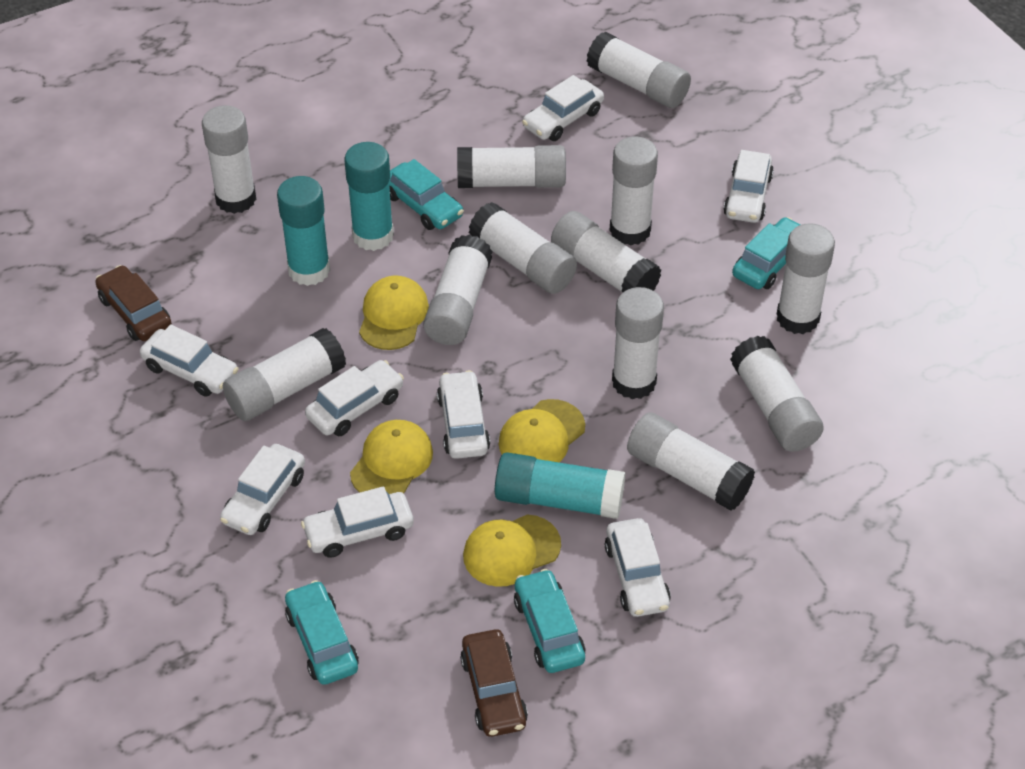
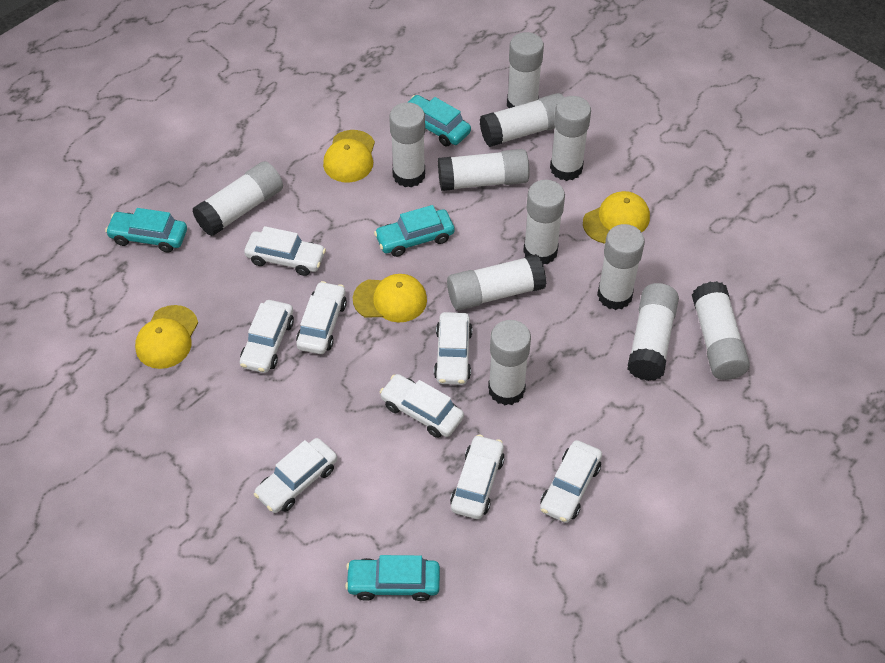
brown car: 2 -> 0
turquoise glue stick: 3 -> 0

